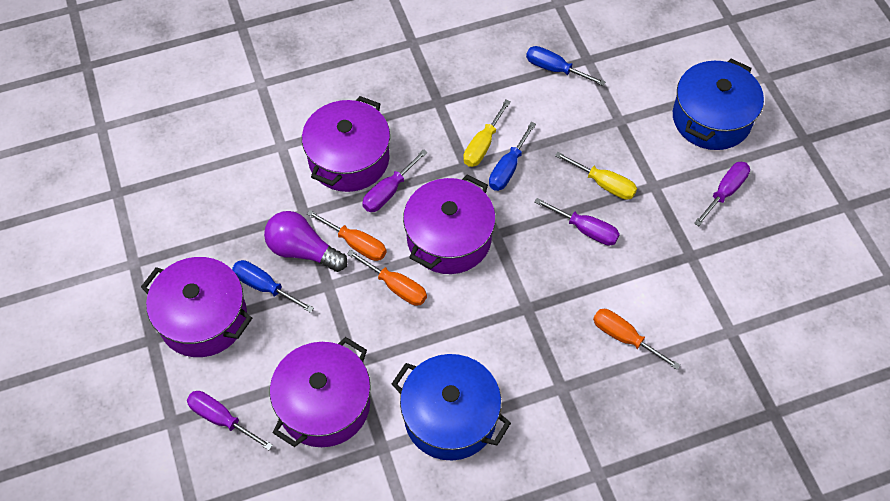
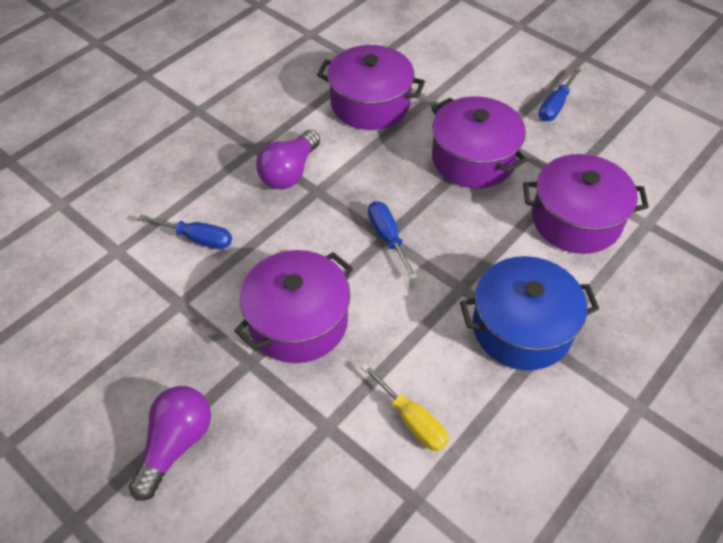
blue pot: 2 -> 1
orange screwdriver: 3 -> 0
purple light bulb: 1 -> 2
purple screwdriver: 4 -> 0
yellow screwdriver: 2 -> 1

